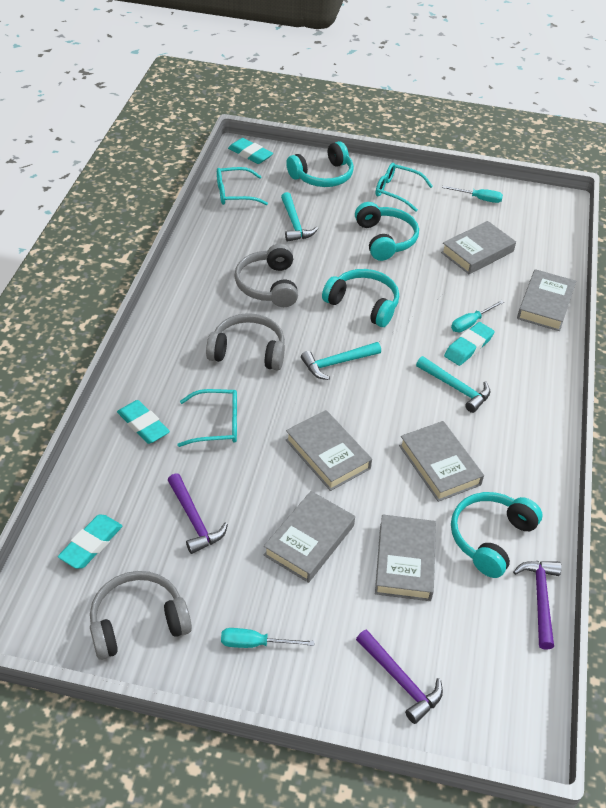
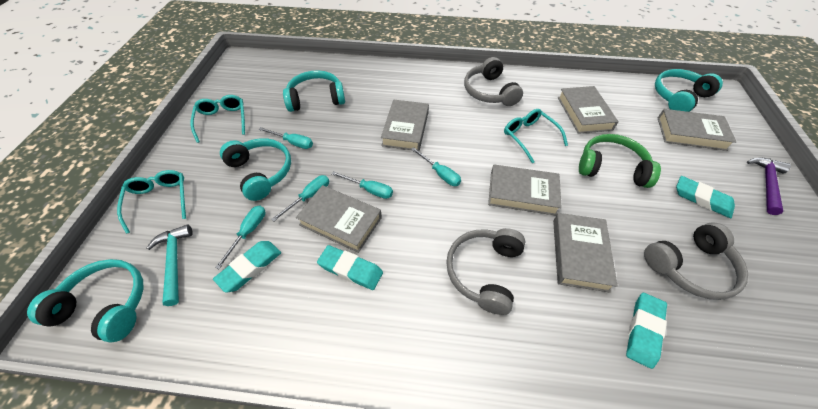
green headphones: 0 -> 1
purple hammer: 3 -> 1
turquoise hammer: 3 -> 1
turquoise screwdriver: 3 -> 5

